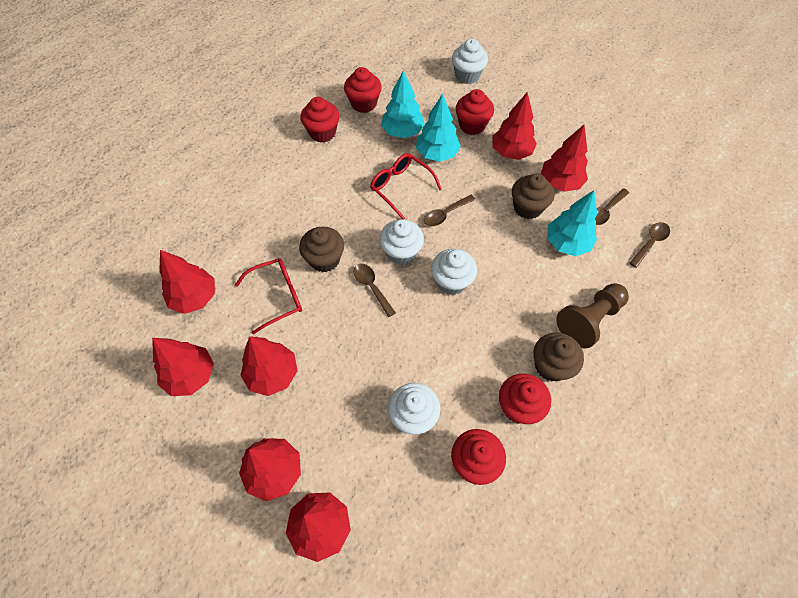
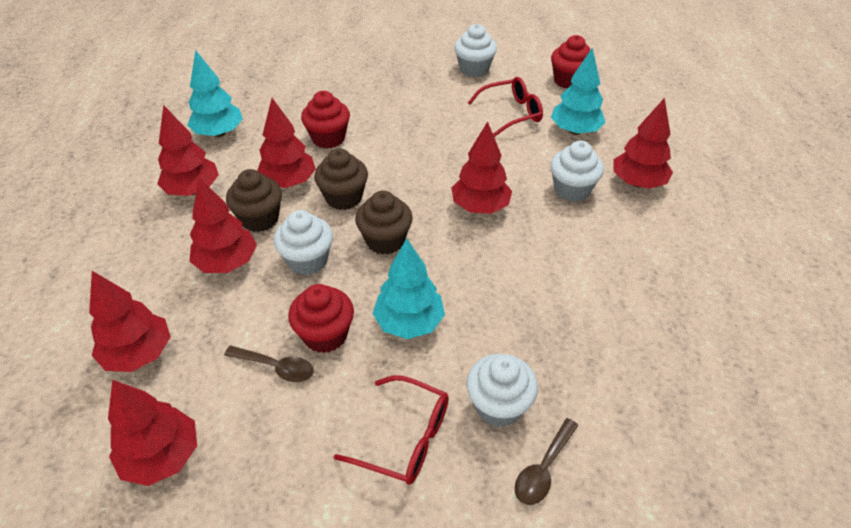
brown pawn: 1 -> 0
brown spoon: 4 -> 2
red cupcake: 5 -> 3

